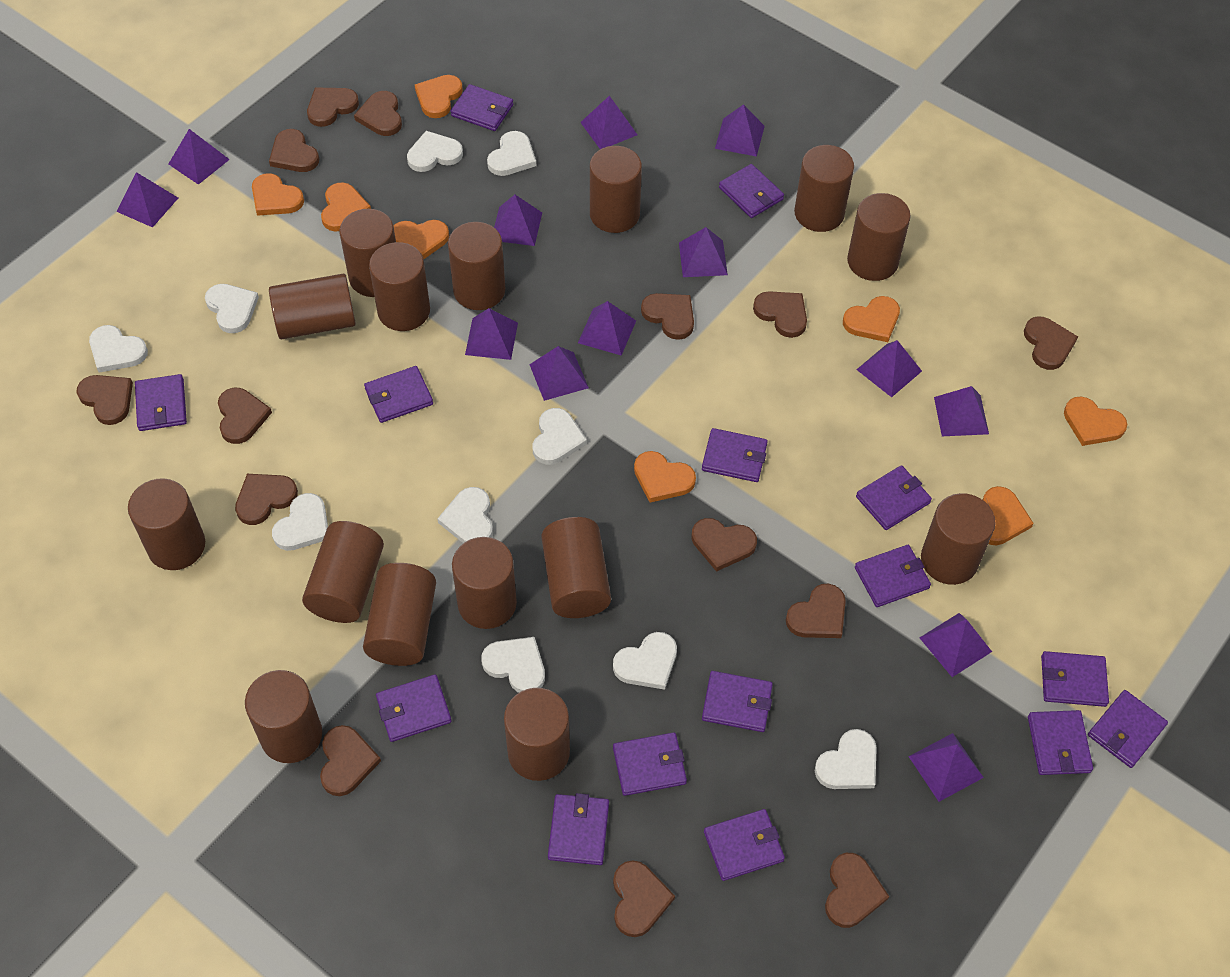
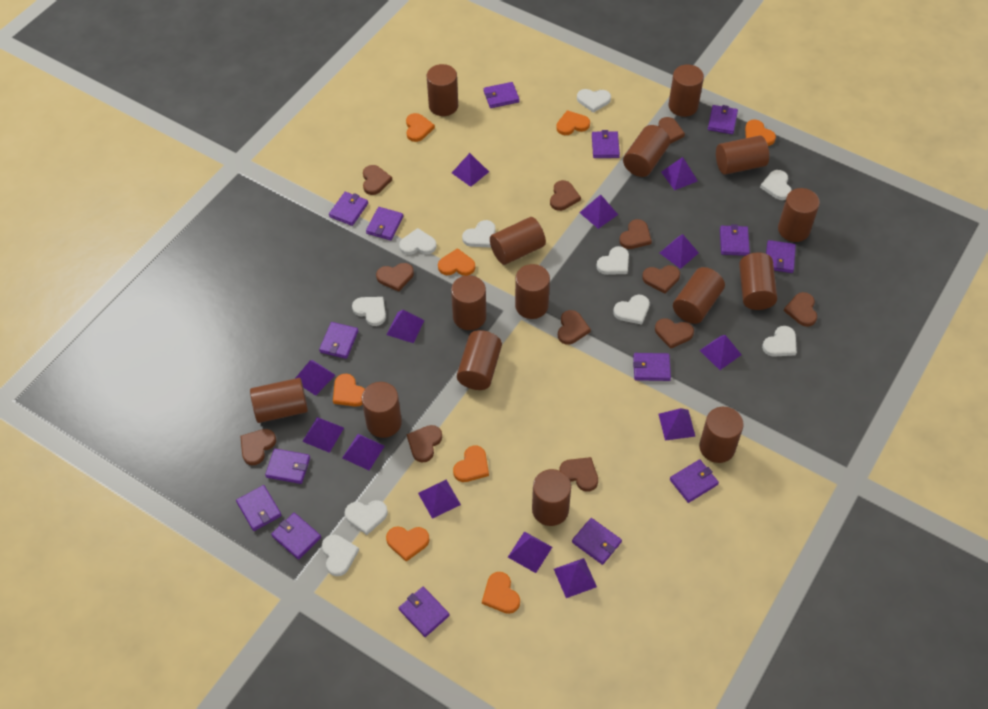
brown heart: 14 -> 12

